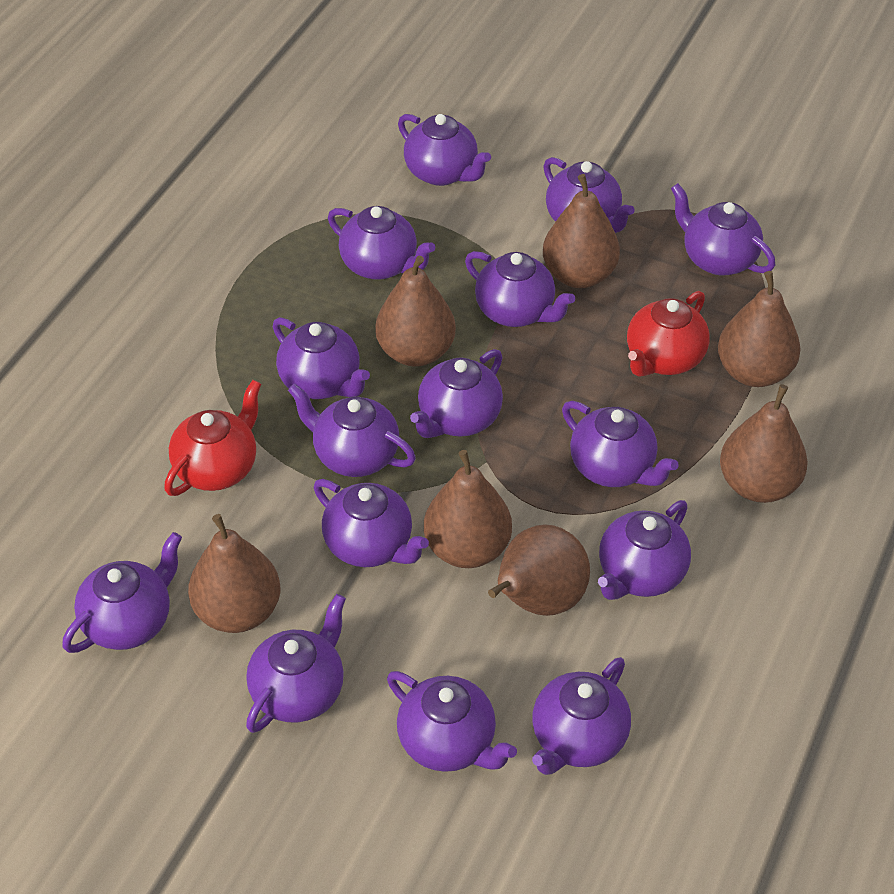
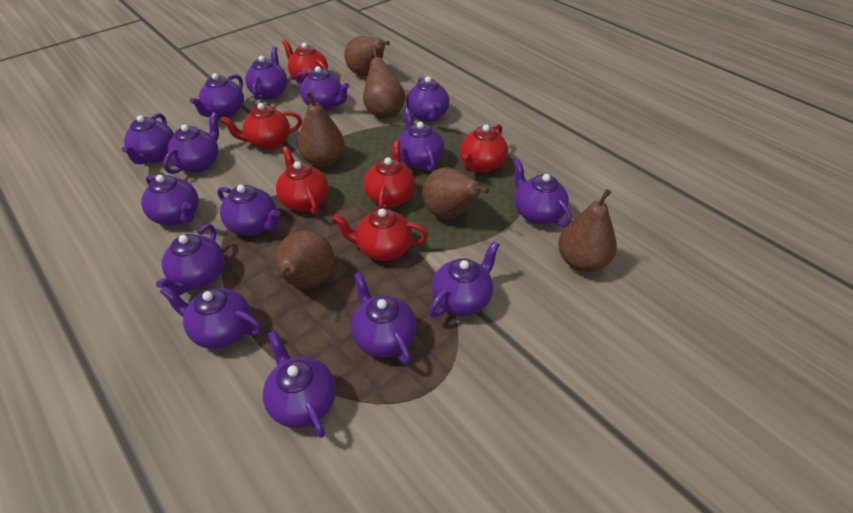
brown pear: 7 -> 6
red teapot: 2 -> 6

